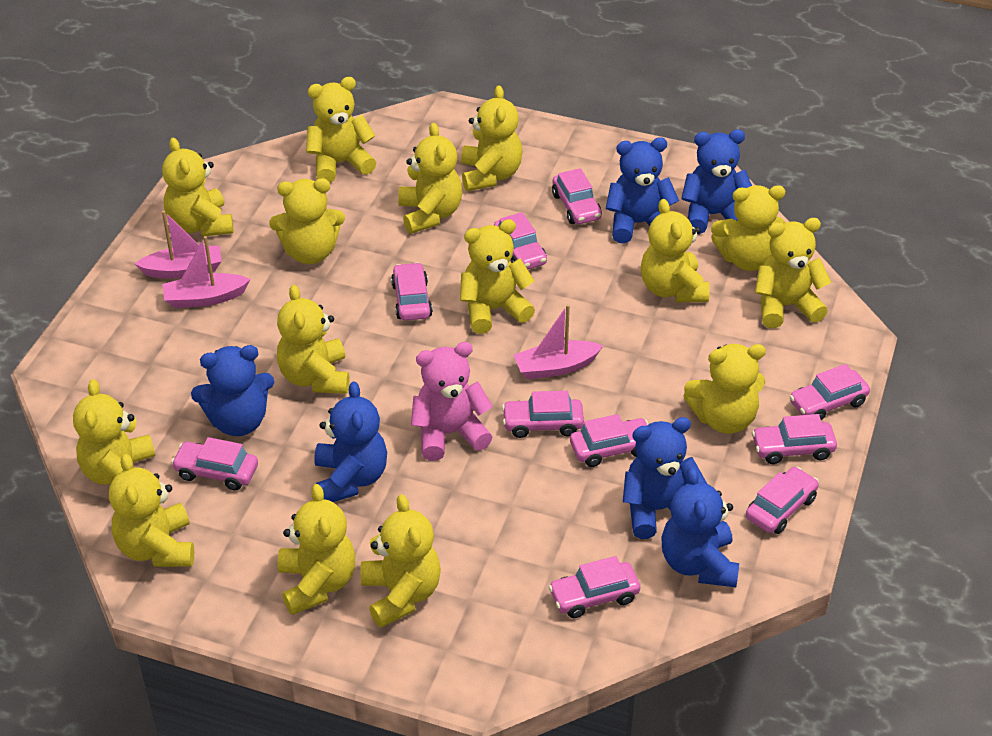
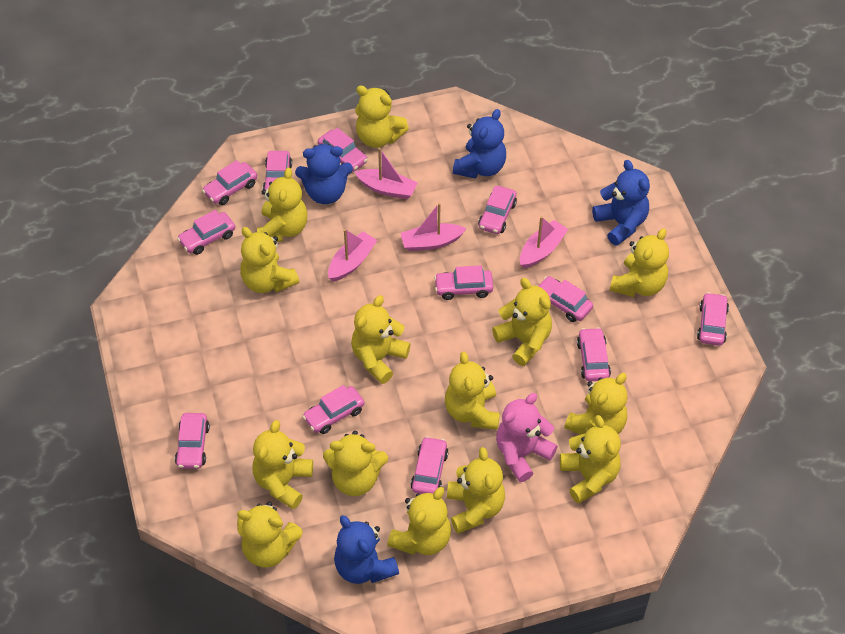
blue teddy bear: 6 -> 4
pink boat: 3 -> 4
pink car: 10 -> 12
yellow teddy bear: 15 -> 14

